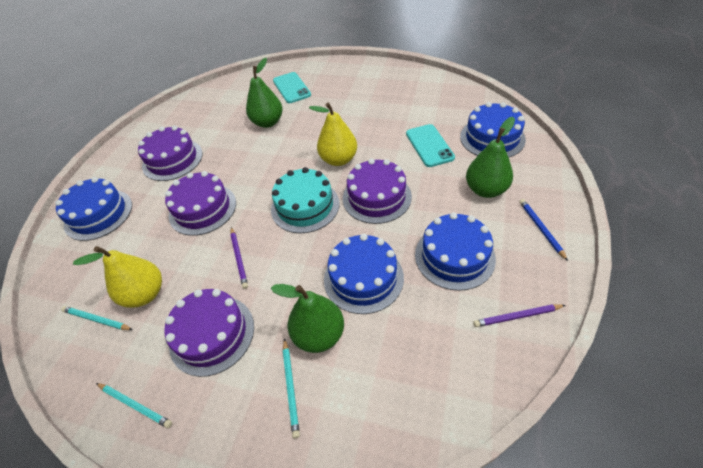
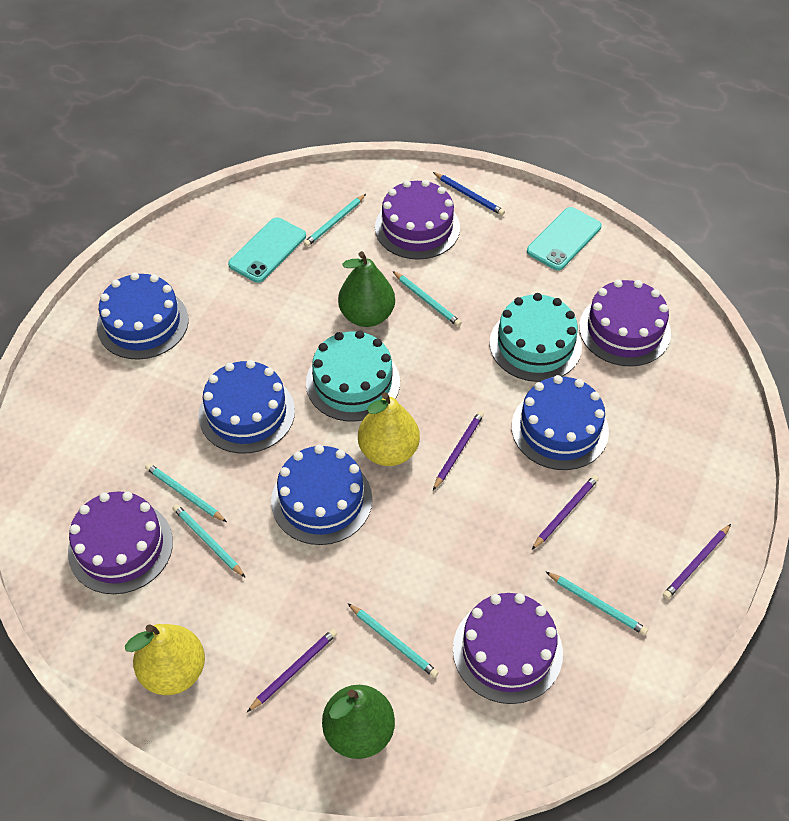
green pear: 3 -> 2
purple pencil: 2 -> 4
turquoise cake: 1 -> 2
turquoise pencil: 3 -> 6

